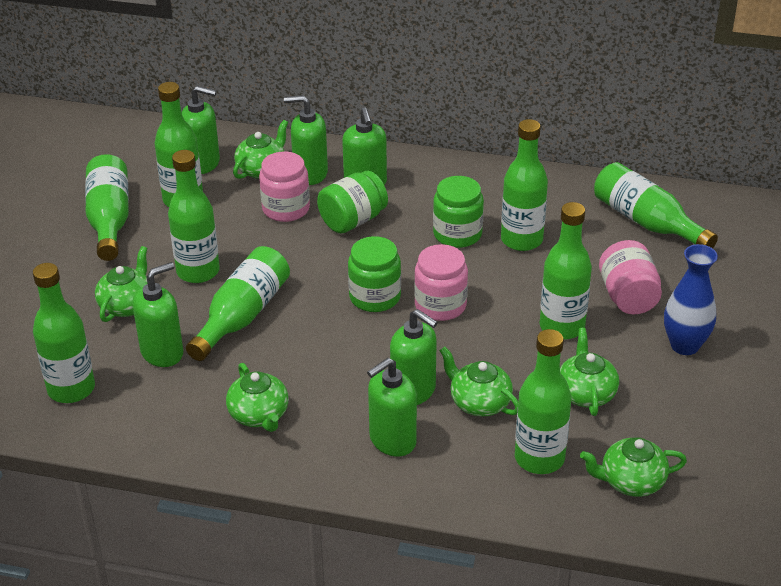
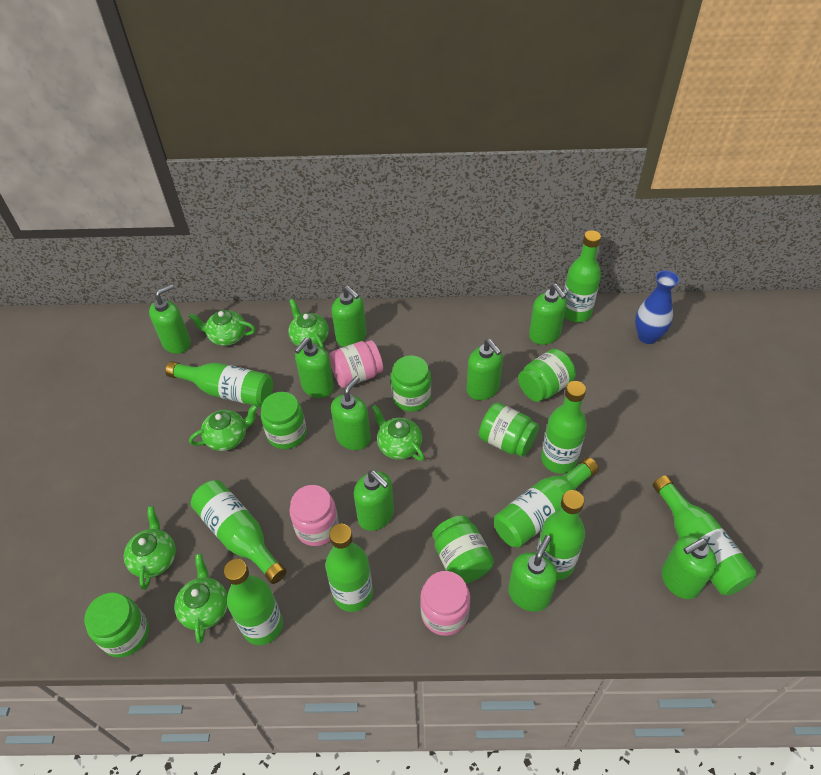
green jar: 3 -> 6
green soap dispenser: 6 -> 9

